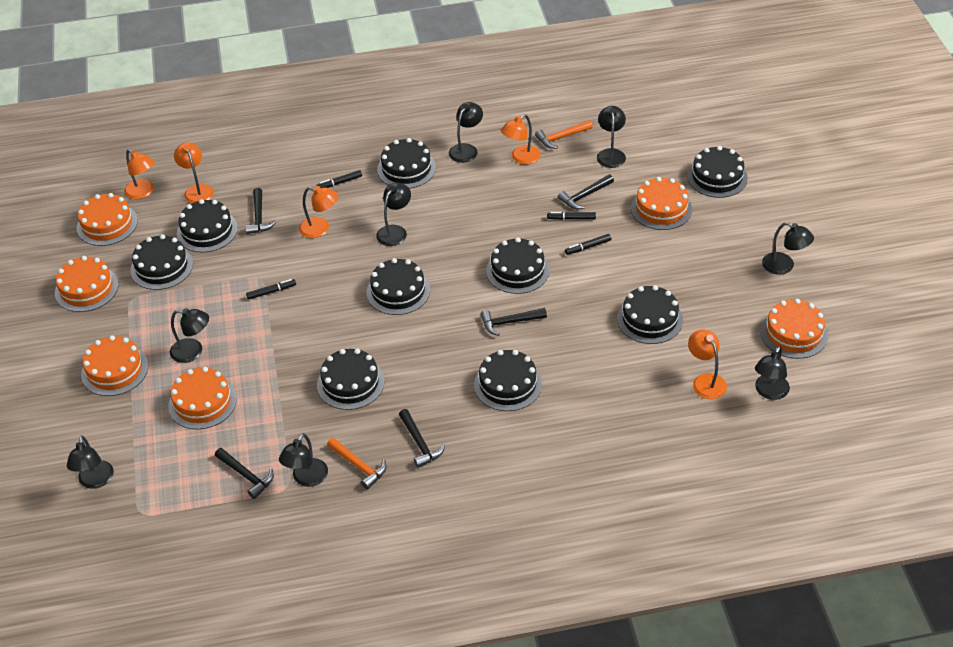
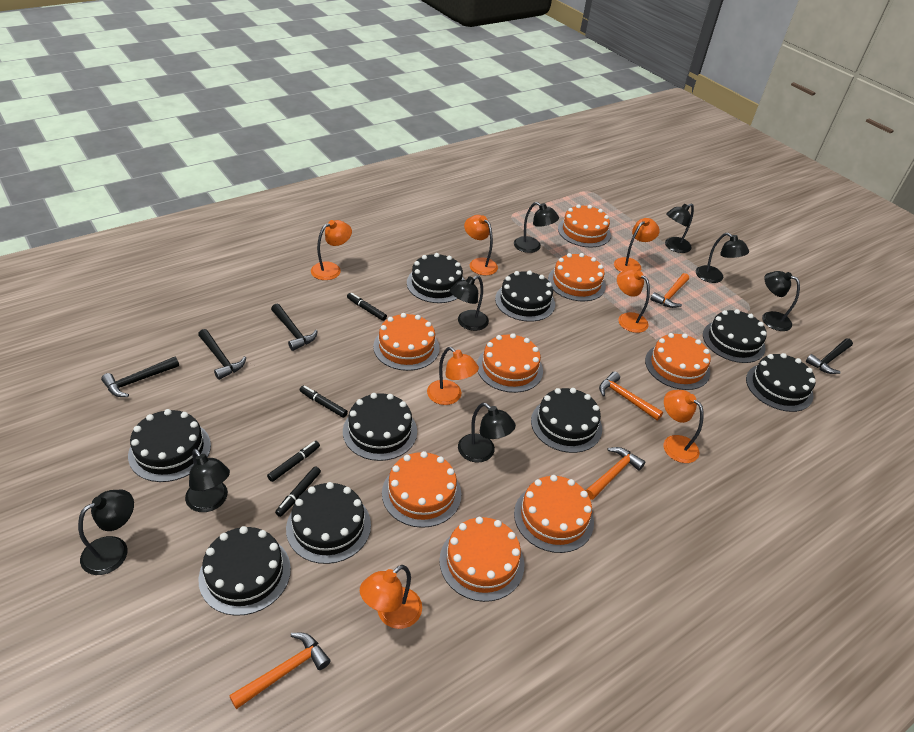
black hammer: 5 -> 4
orange cake: 6 -> 8
orange hammer: 2 -> 4
orange lamp: 5 -> 7

